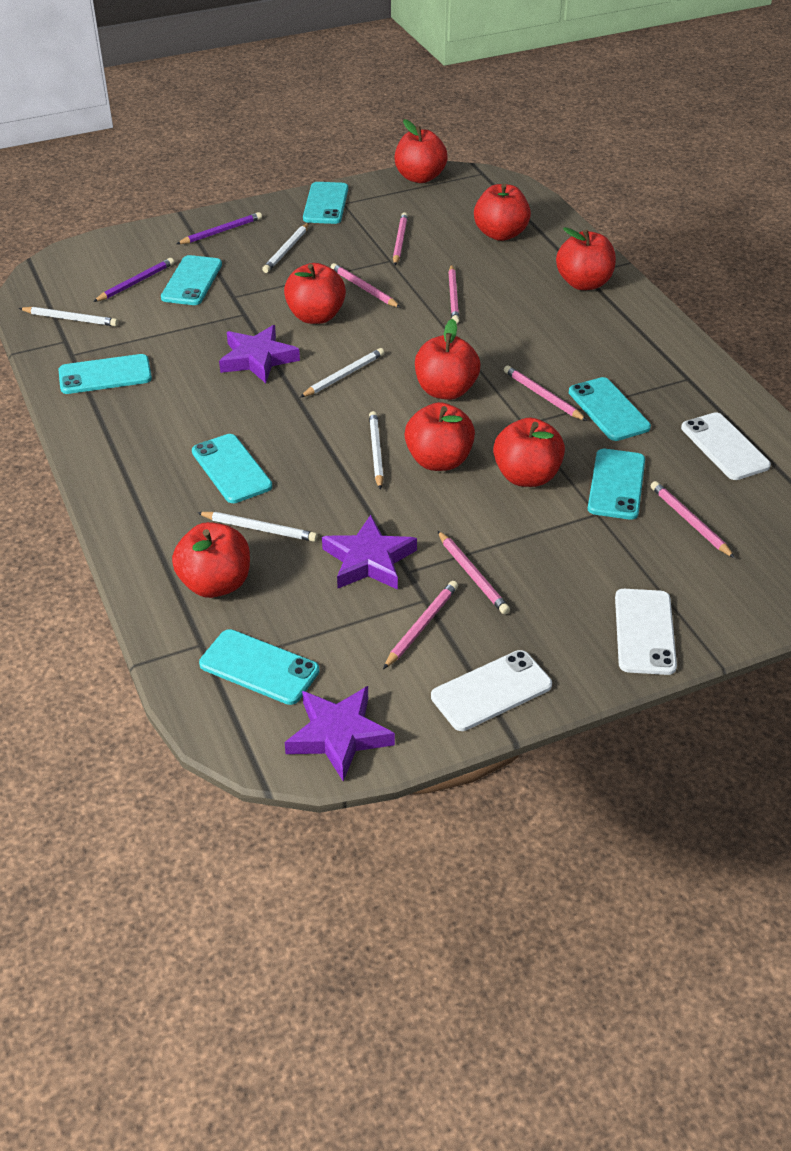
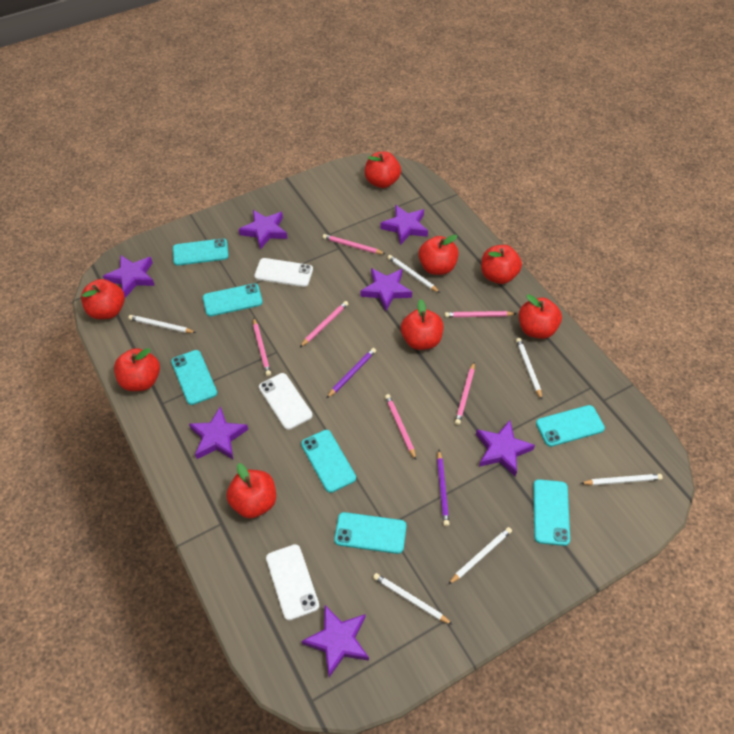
pink pencil: 7 -> 6
purple star: 3 -> 7
white pencil: 5 -> 6

